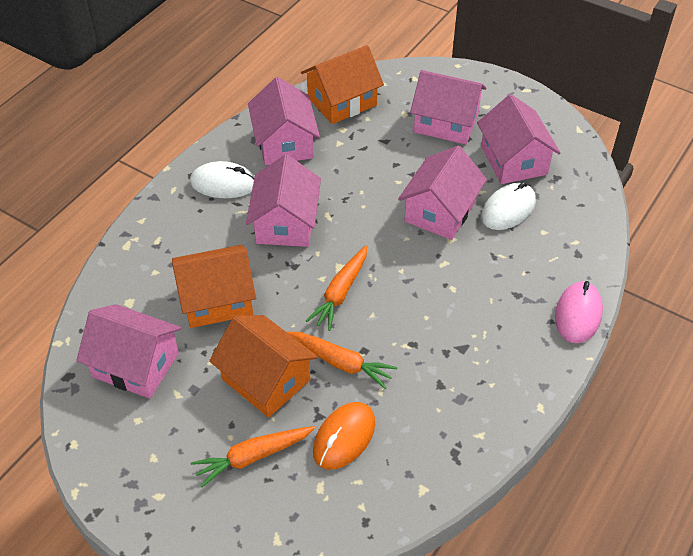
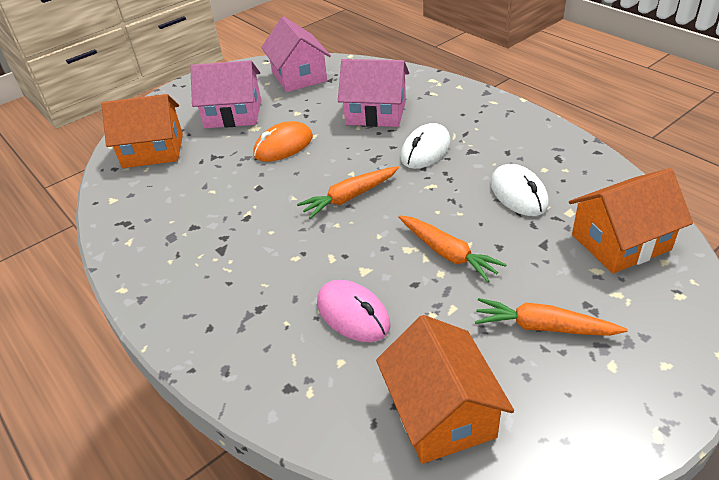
pink house: 6 -> 3

